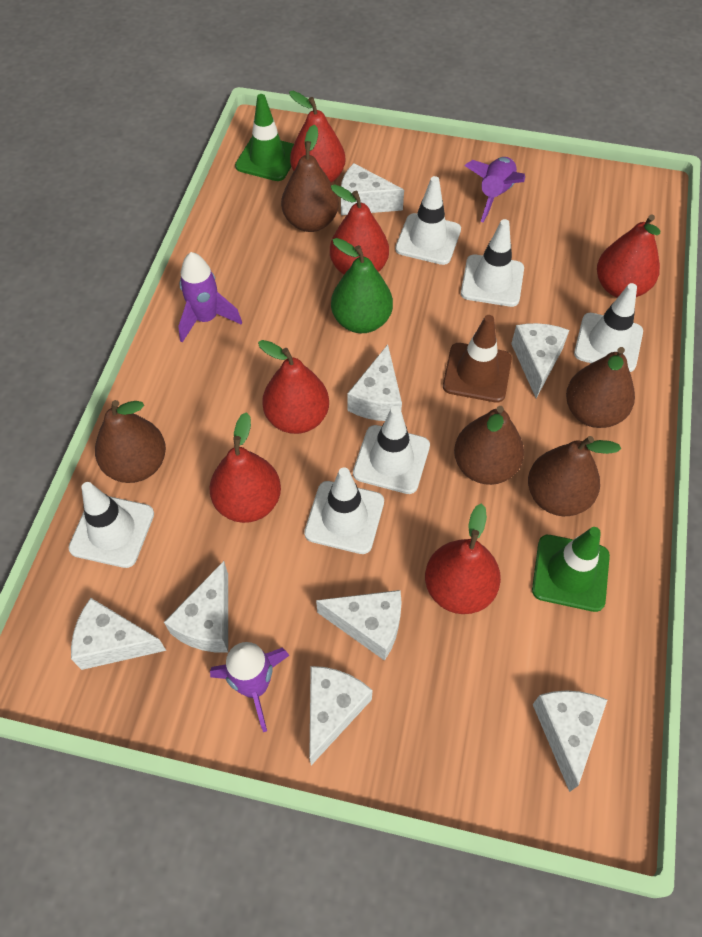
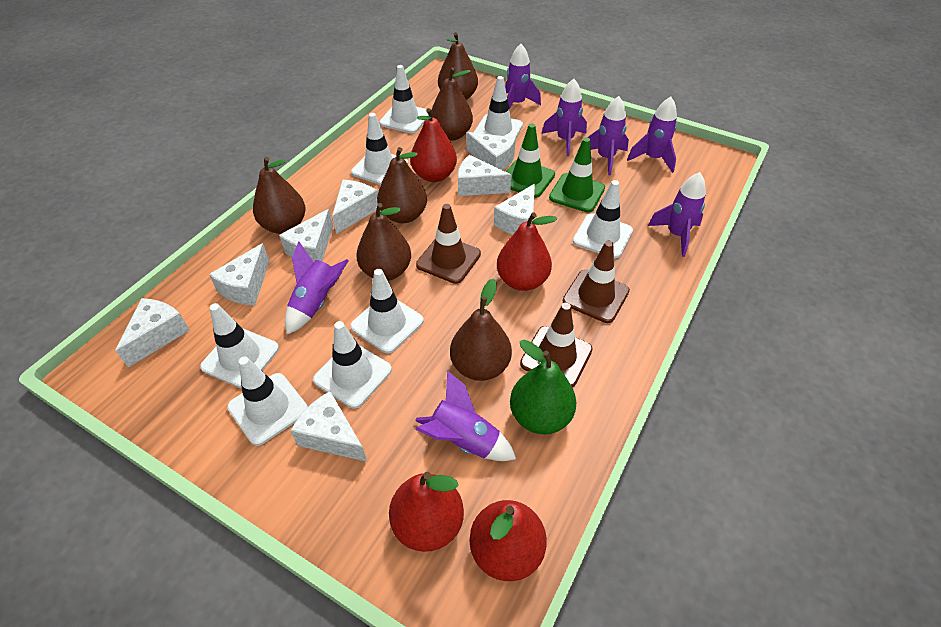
brown pear: 5 -> 6
brown traffic cone: 1 -> 3
purple rocket: 3 -> 7
red pear: 6 -> 4
white traffic cone: 6 -> 8

